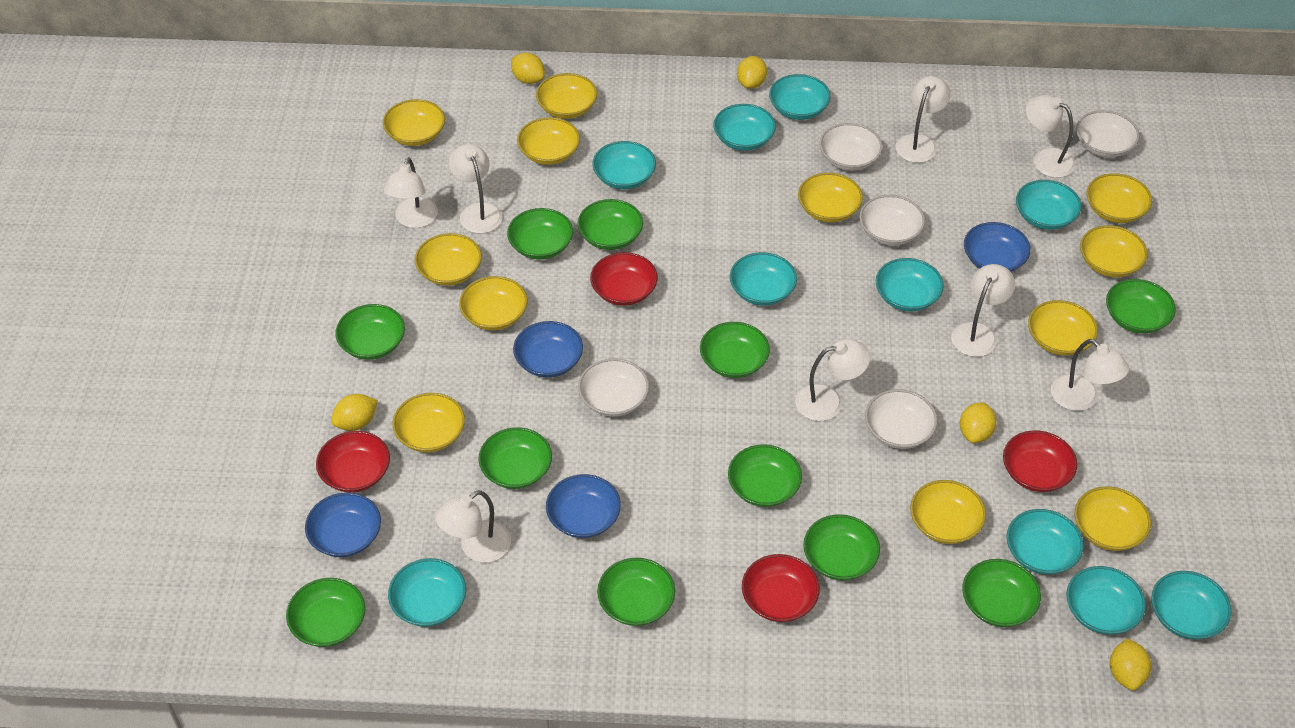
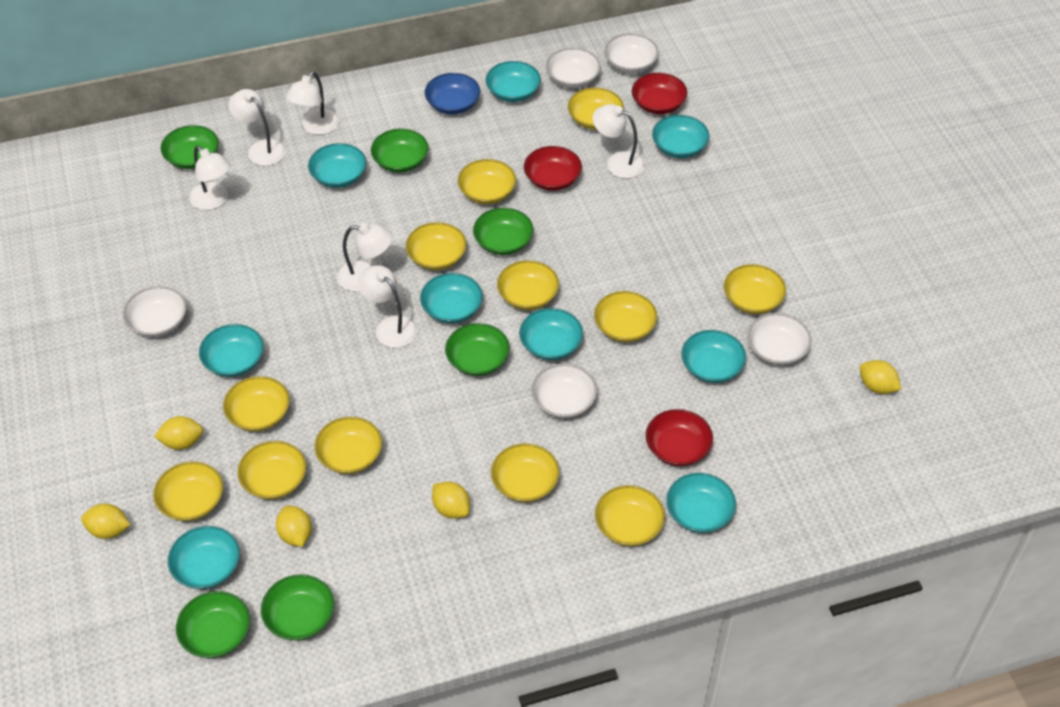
blue bowl: 4 -> 1
green bowl: 11 -> 6
red bowl: 4 -> 3
turquoise bowl: 10 -> 9
white lamp: 8 -> 6

